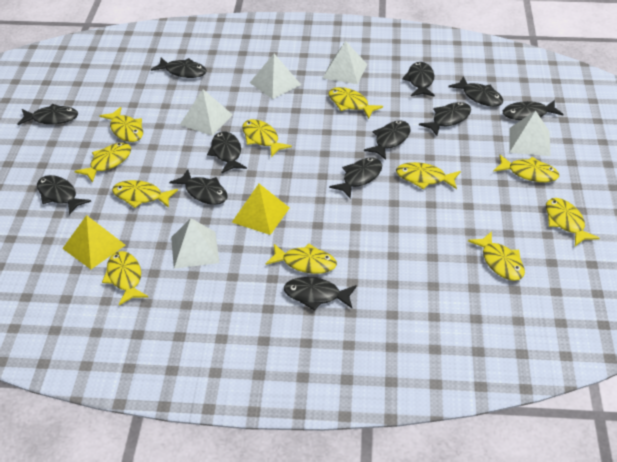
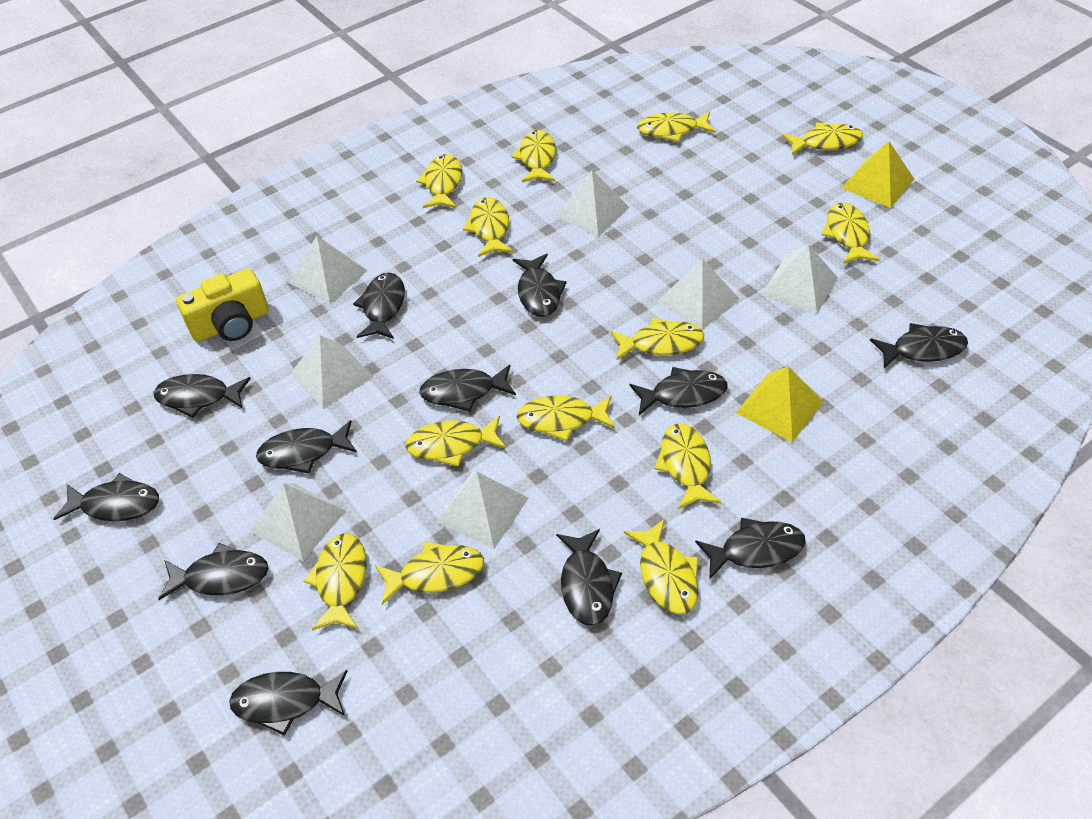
white pyramid: 5 -> 7
yellow camera: 0 -> 1
yellow fish: 11 -> 13

